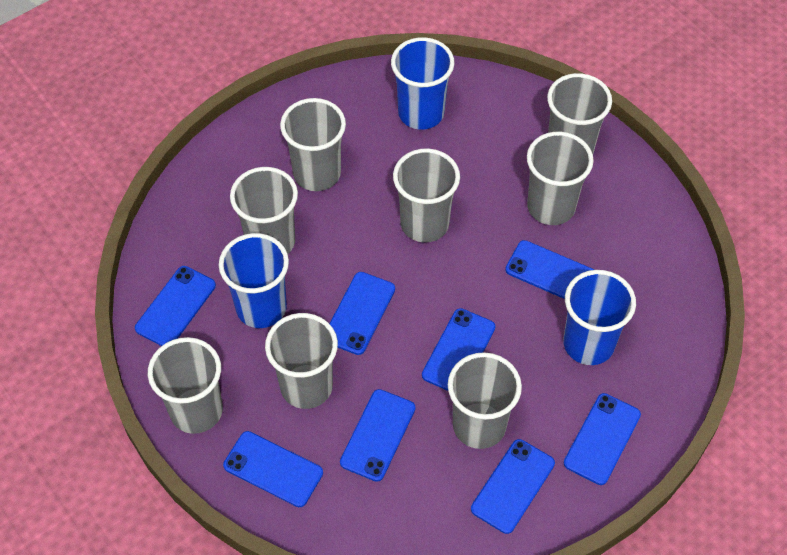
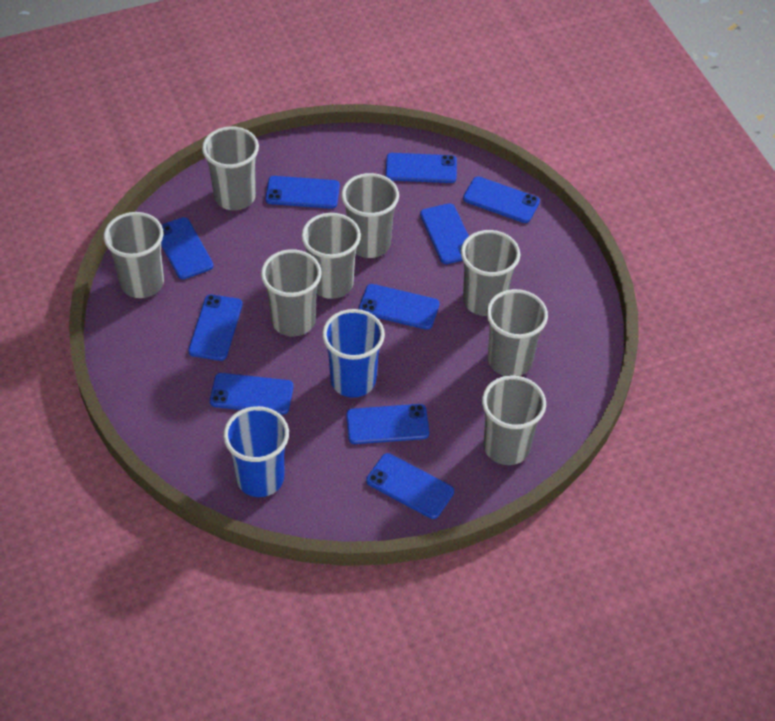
blue cup: 3 -> 2
blue phone: 8 -> 10

